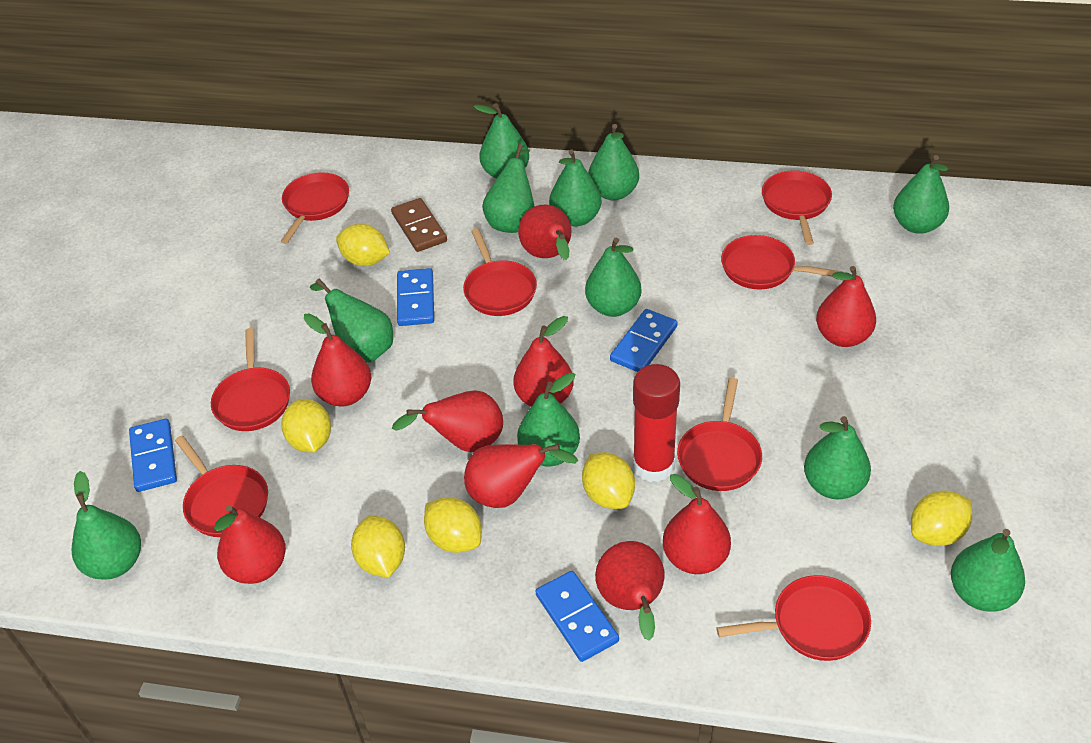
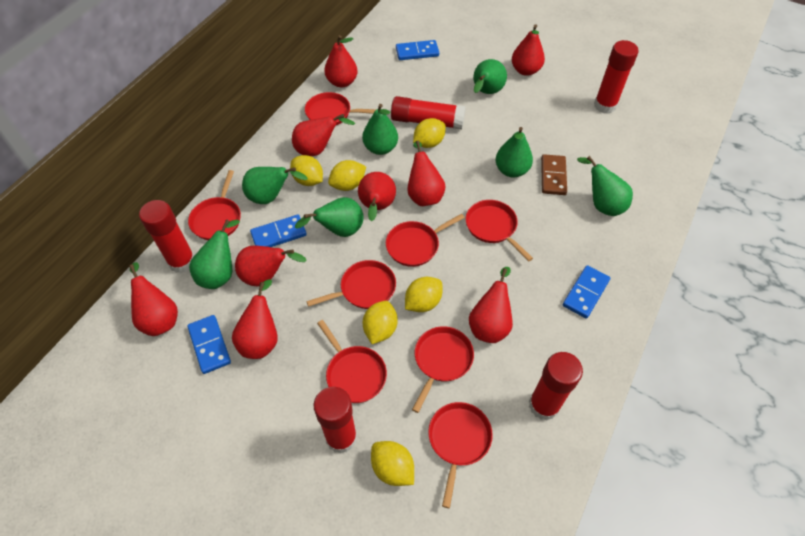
green pear: 11 -> 7
red glue stick: 1 -> 5

